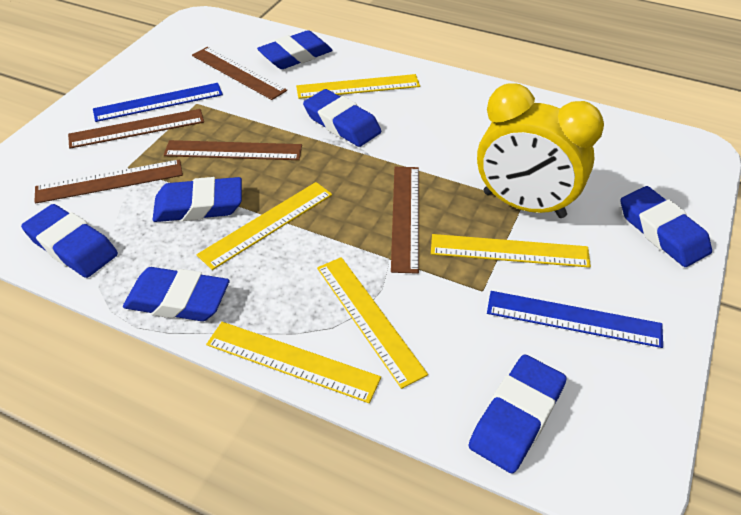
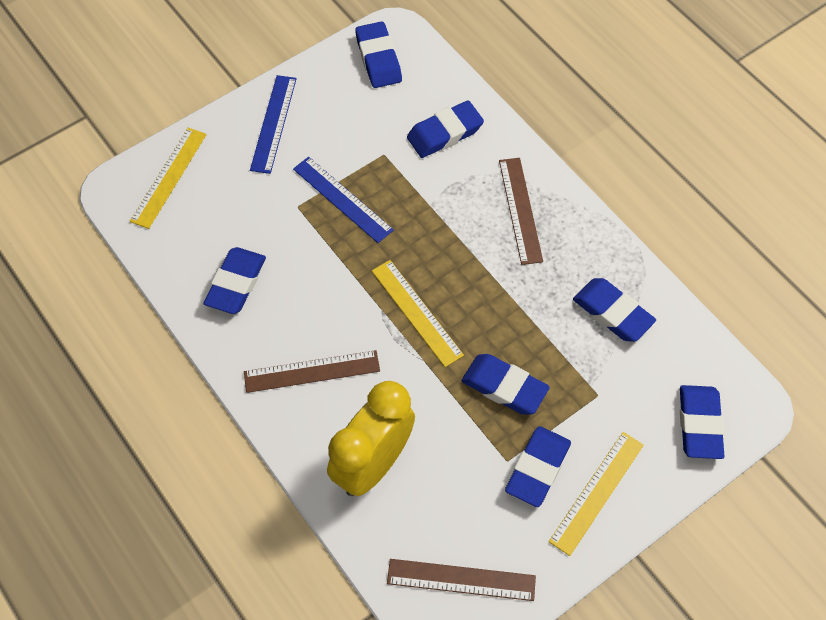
brown ruler: 5 -> 3
yellow ruler: 5 -> 3

